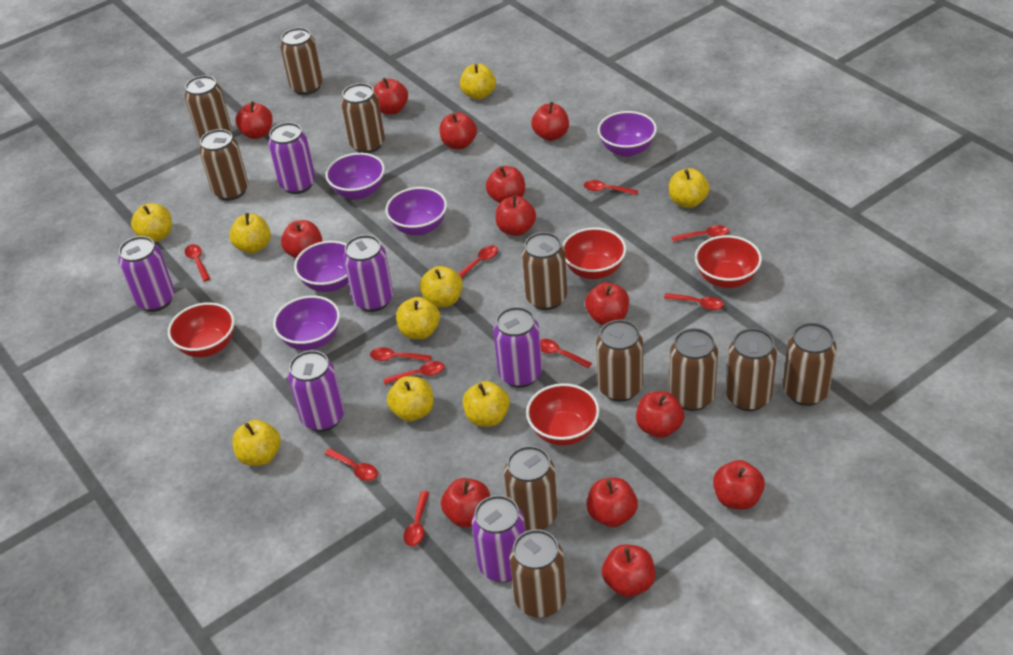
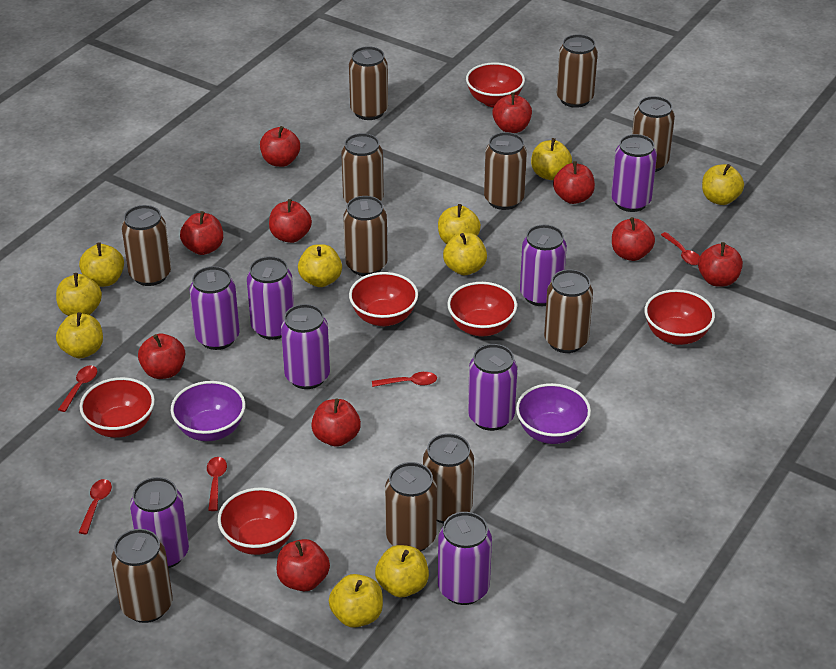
purple bowl: 5 -> 2
purple can: 6 -> 8
red apple: 13 -> 10
red bowl: 4 -> 6
red spoon: 10 -> 5
yellow apple: 9 -> 10

